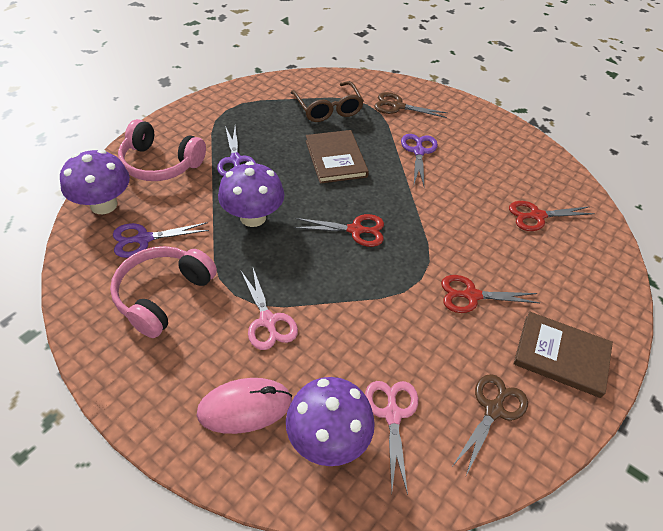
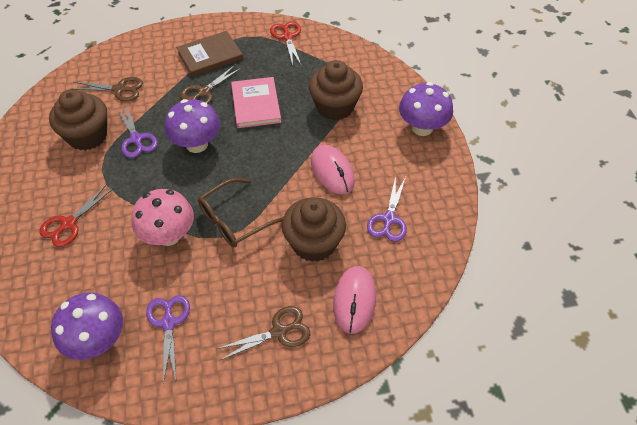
brown book: 2 -> 1
brown cupcake: 0 -> 3
brown scissors: 2 -> 3
pink book: 0 -> 1
pink headphones: 2 -> 0
pink mouse: 1 -> 2
pink mushroom: 0 -> 1
pink scissors: 2 -> 0
red scissors: 3 -> 2

